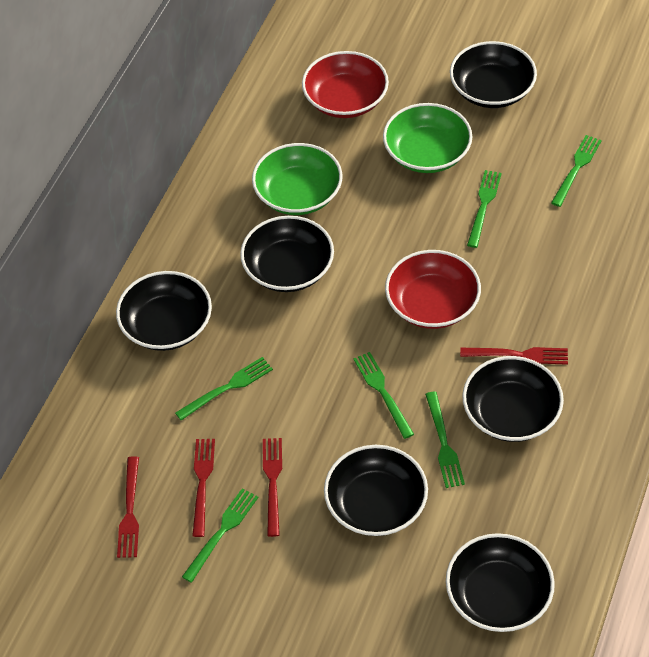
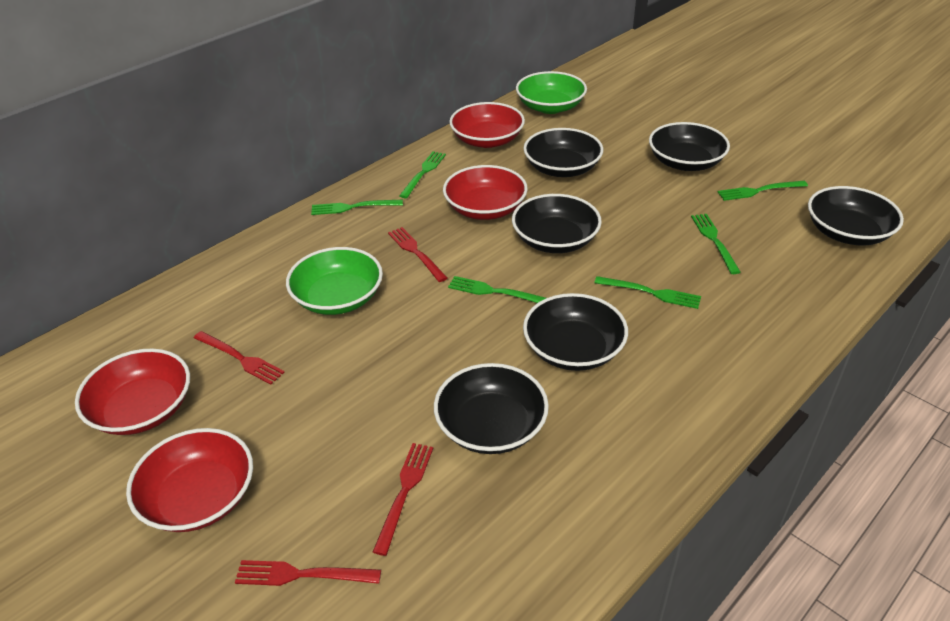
red bowl: 2 -> 4

